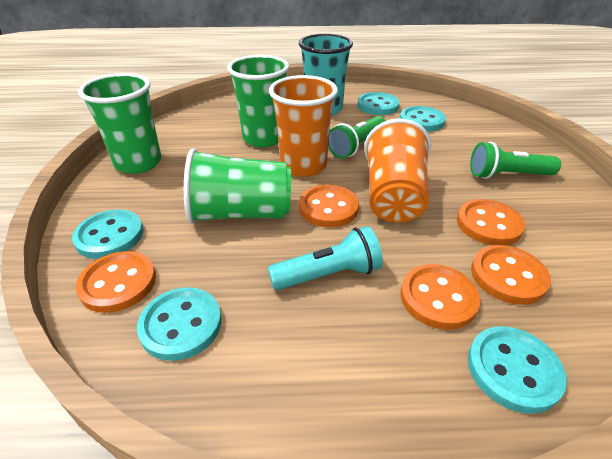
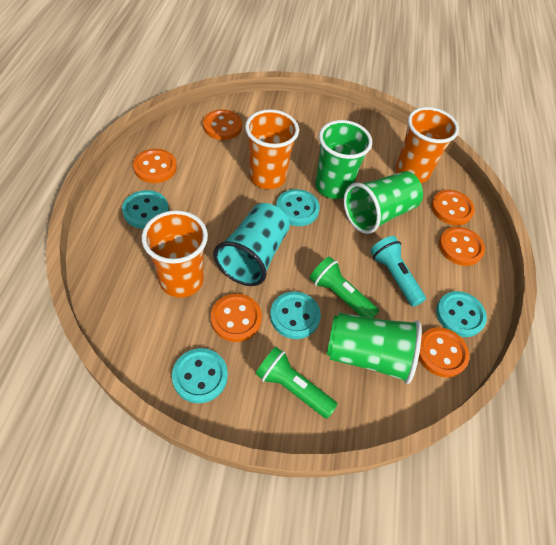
orange button: 5 -> 6
orange cup: 2 -> 3

